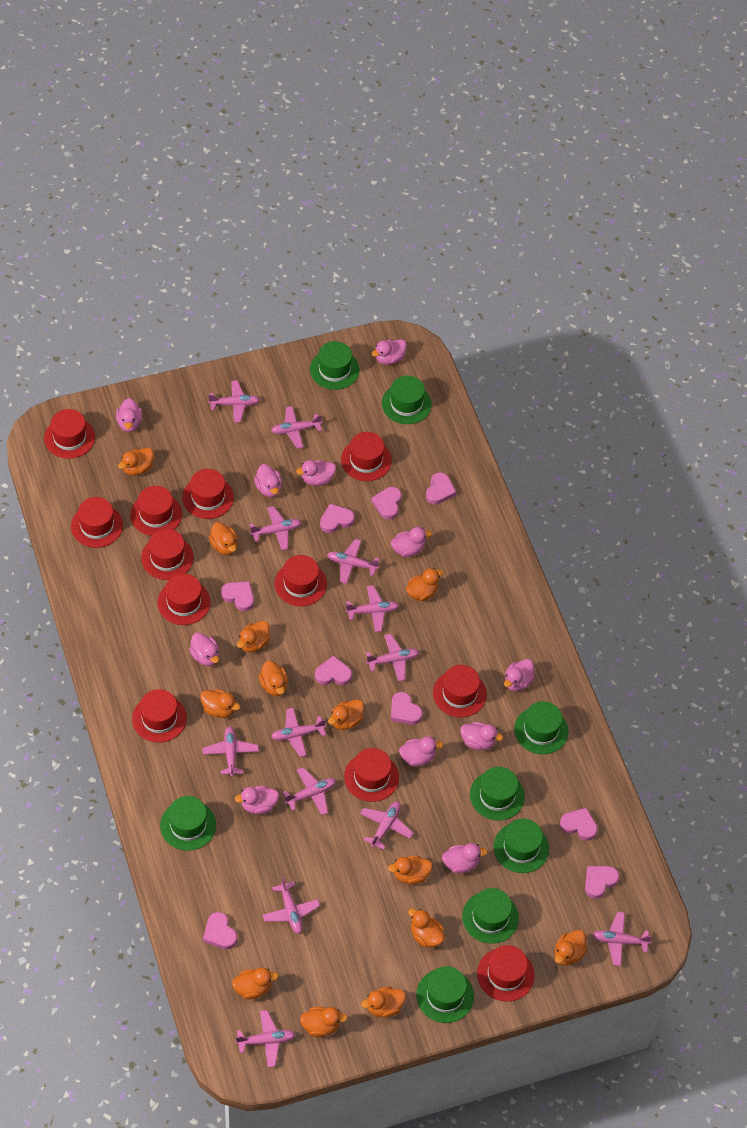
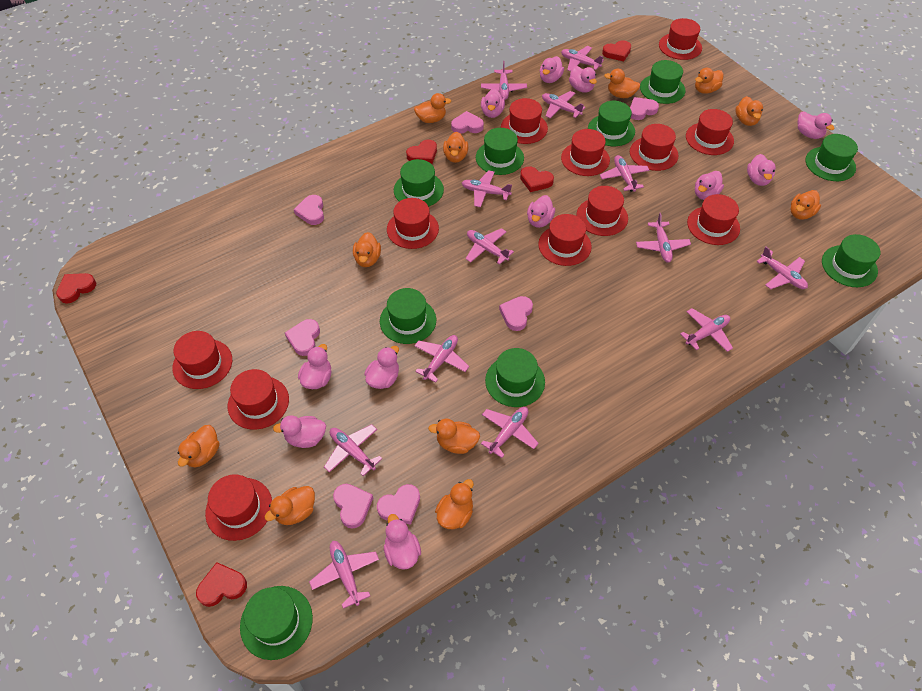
green hat: 8 -> 9
orange duck: 13 -> 11
pink heart: 9 -> 7
red heart: 0 -> 5

